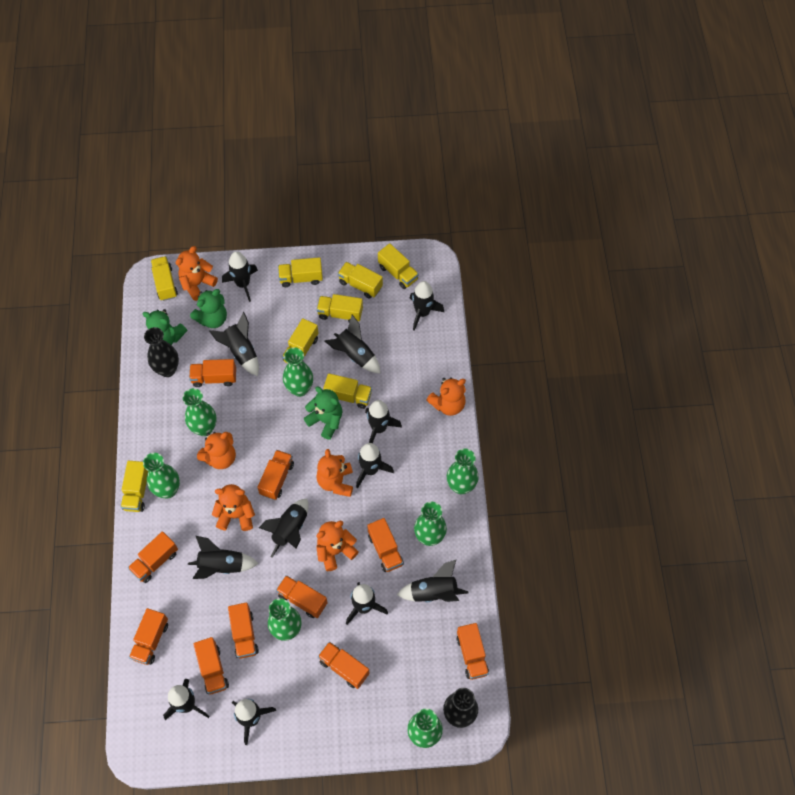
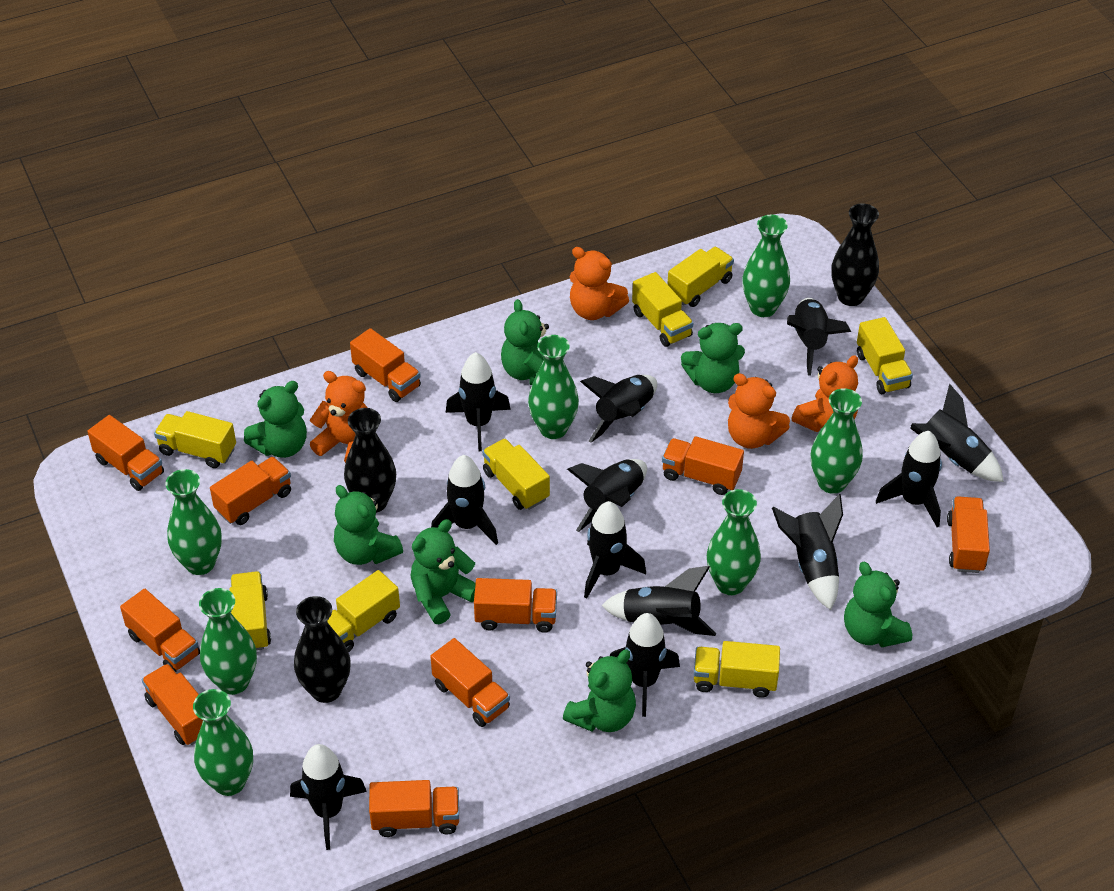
black vase: 2 -> 3
green teddy bear: 3 -> 7
orange teddy bear: 6 -> 4

